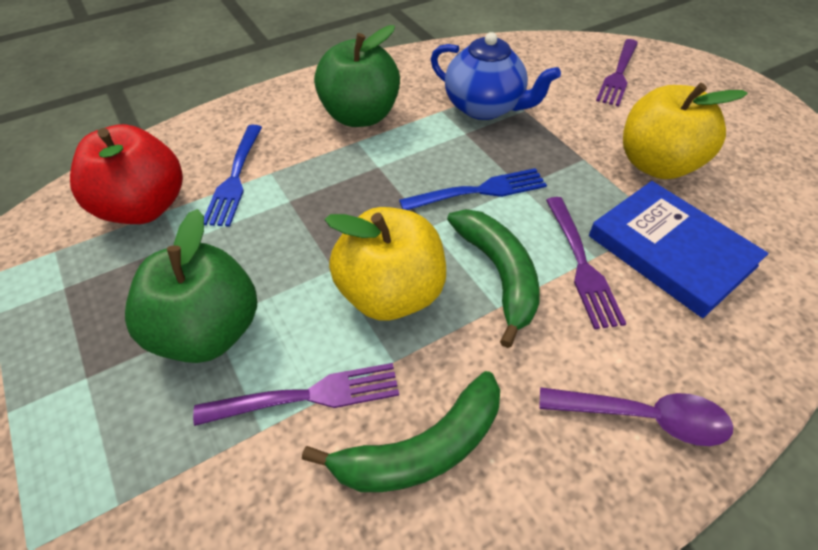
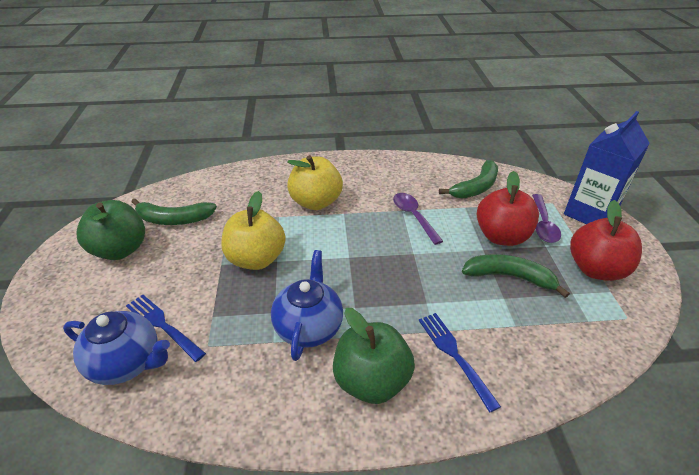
blue book: 1 -> 0
blue carton: 0 -> 1
blue teapot: 1 -> 2
green banana: 2 -> 3
purple fork: 3 -> 0
purple spoon: 1 -> 2
red apple: 1 -> 2

